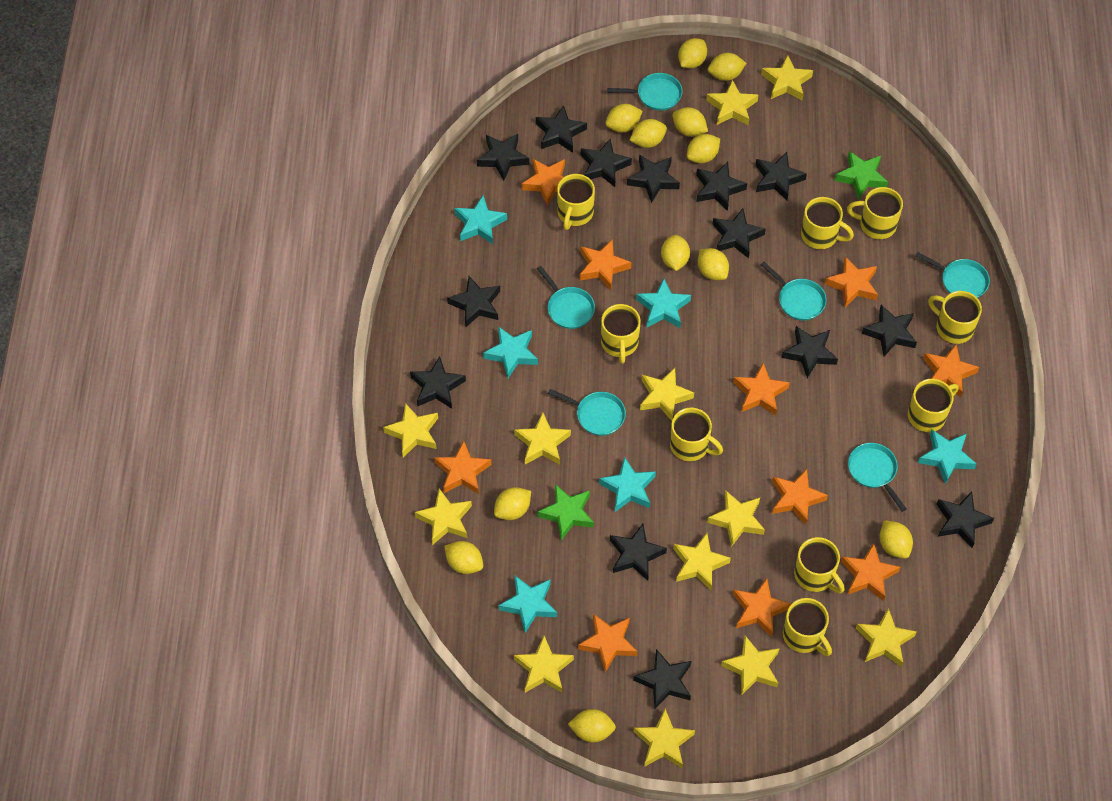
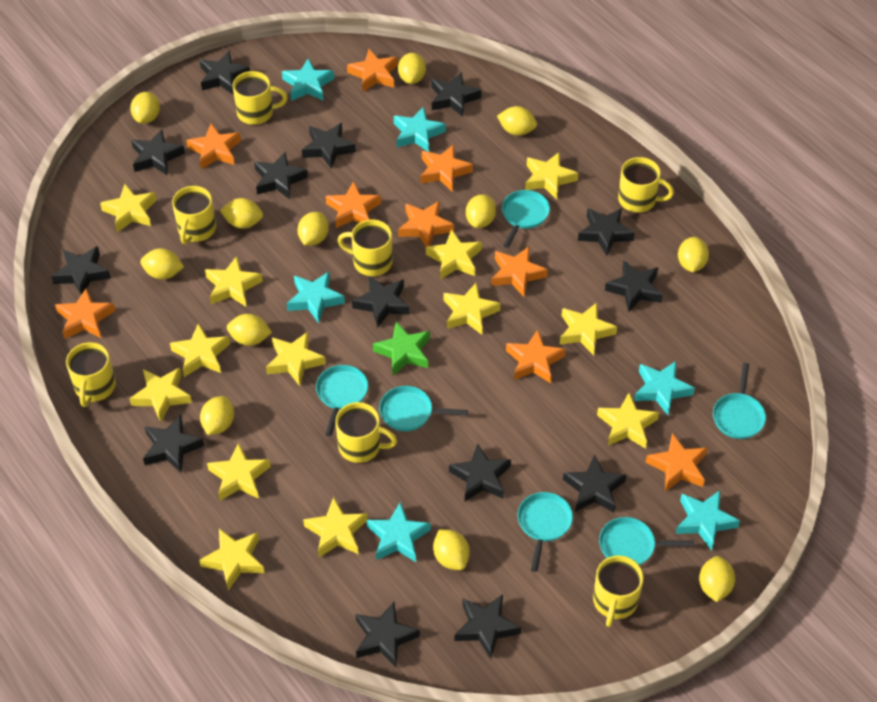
green star: 2 -> 1
orange star: 10 -> 9
yellow mug: 9 -> 7
yellow star: 12 -> 13

